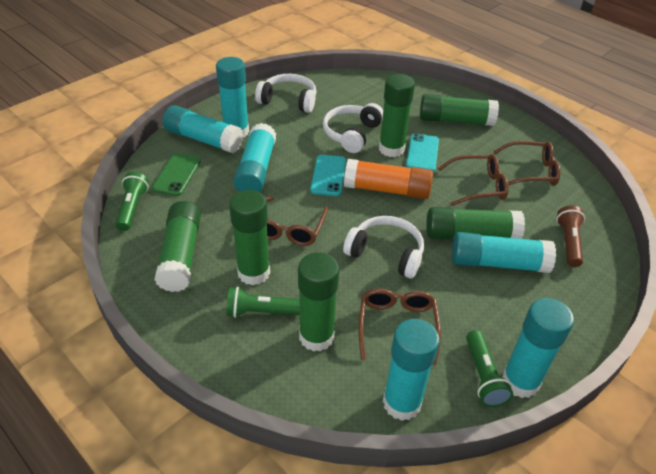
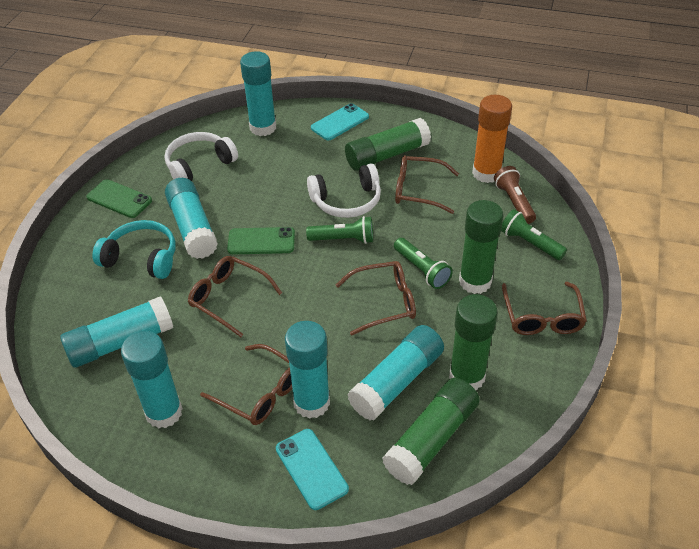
brown glasses: 4 -> 5
green glue stick: 6 -> 4
green phone: 1 -> 2
turquoise headphones: 0 -> 1
white headphones: 3 -> 2

